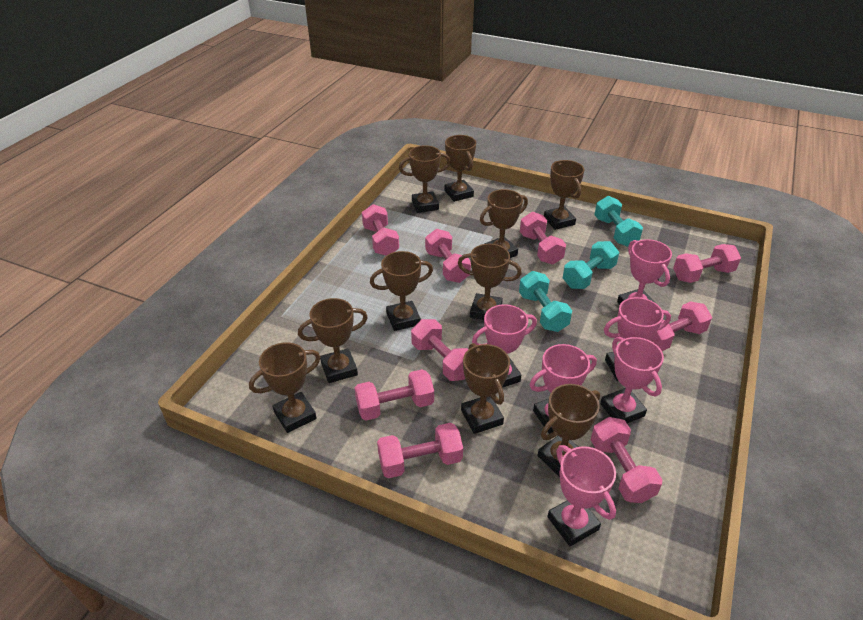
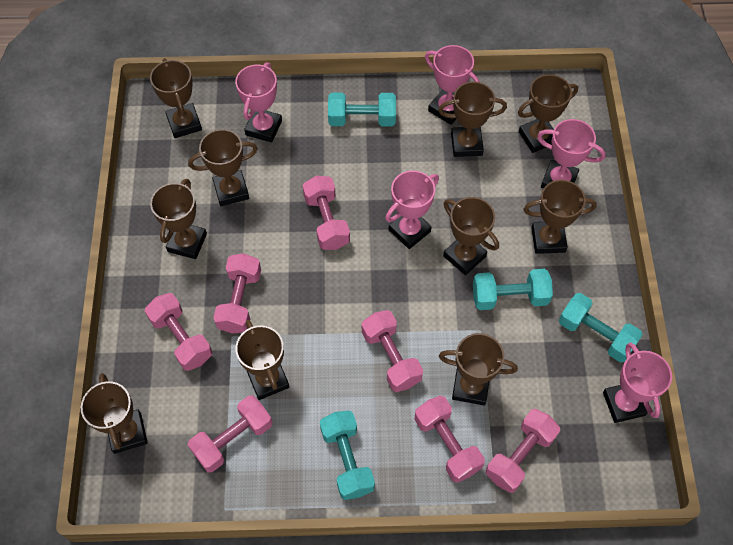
pink dumbbell: 9 -> 7
pink trophy: 6 -> 5
turquoise dumbbell: 3 -> 4

